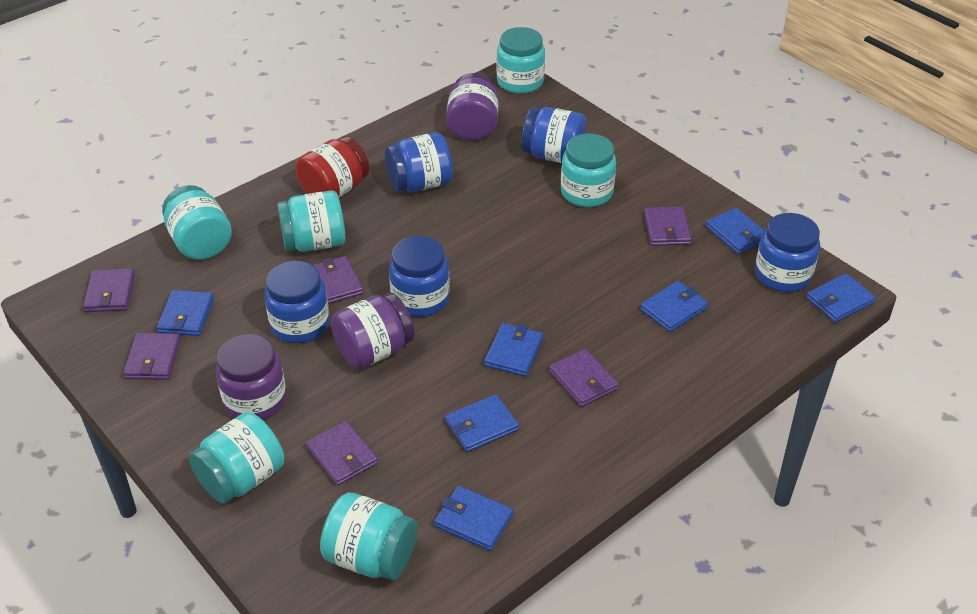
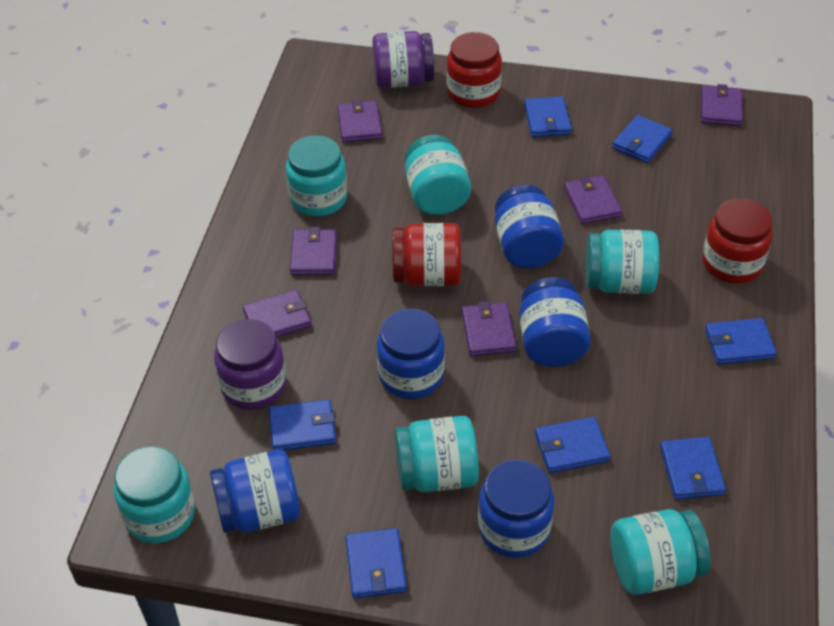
purple jar: 3 -> 2
red jar: 1 -> 3

